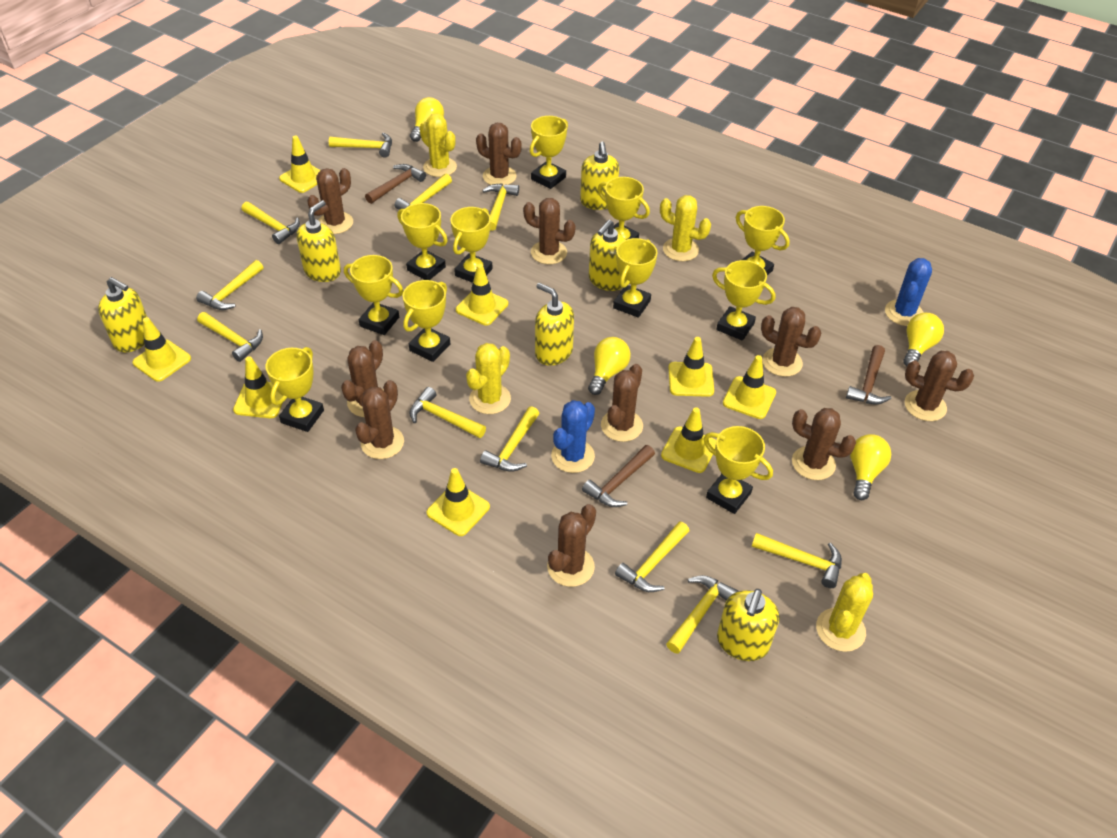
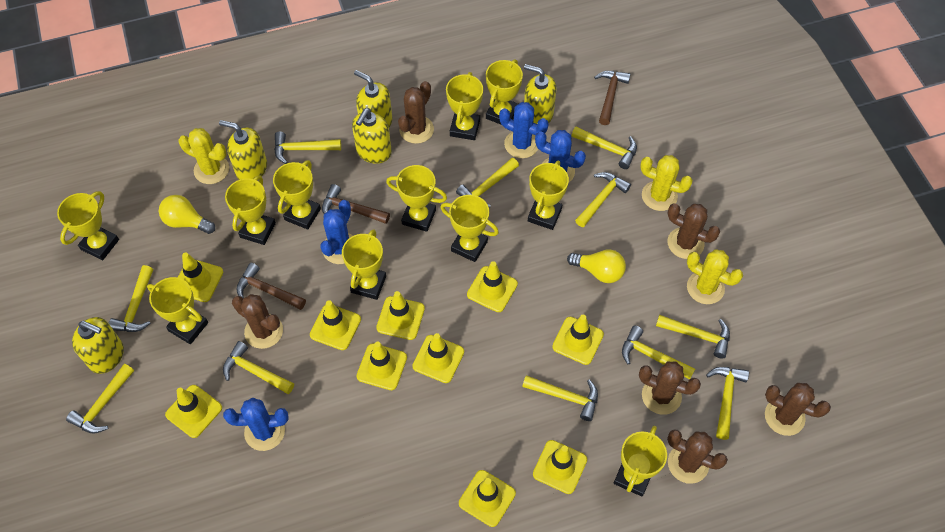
blue cactus: 2 -> 4
brown cactus: 10 -> 6
yellow cactus: 4 -> 3
yellow light bulb: 4 -> 2
yellow soap dispenser: 6 -> 5
yellow traffic cone: 8 -> 10

